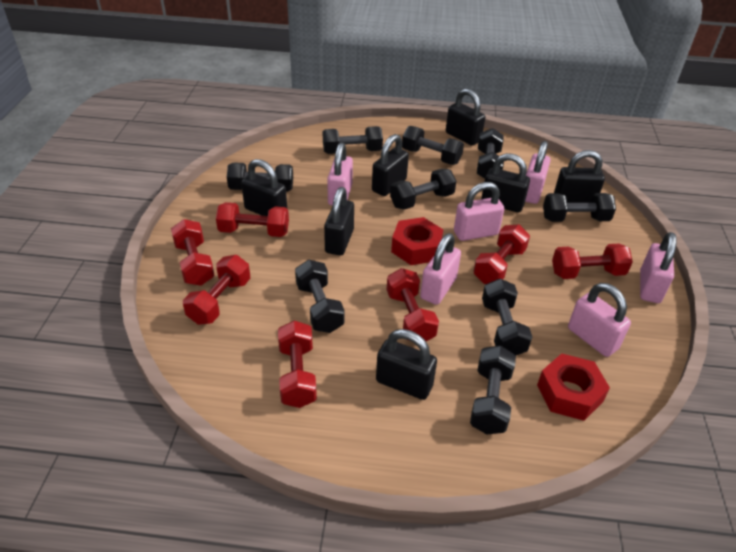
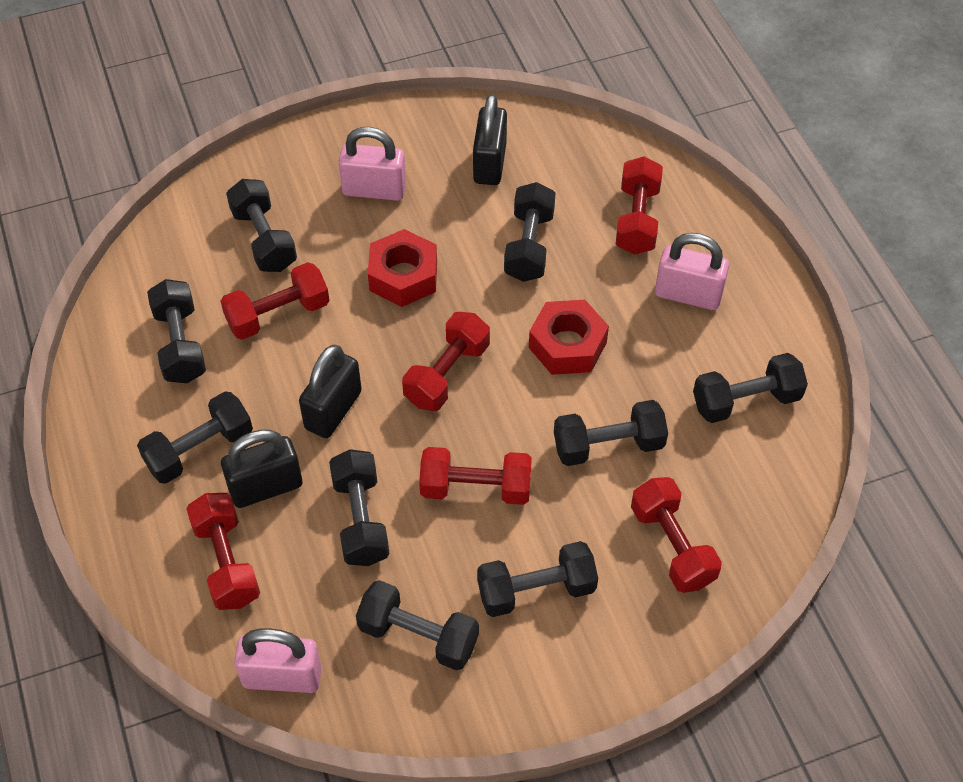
black padlock: 7 -> 3
pink padlock: 6 -> 3
red dumbbell: 7 -> 6

